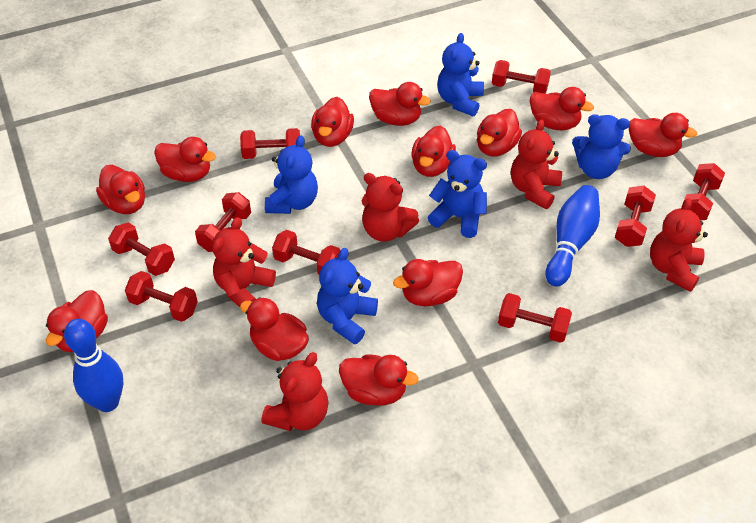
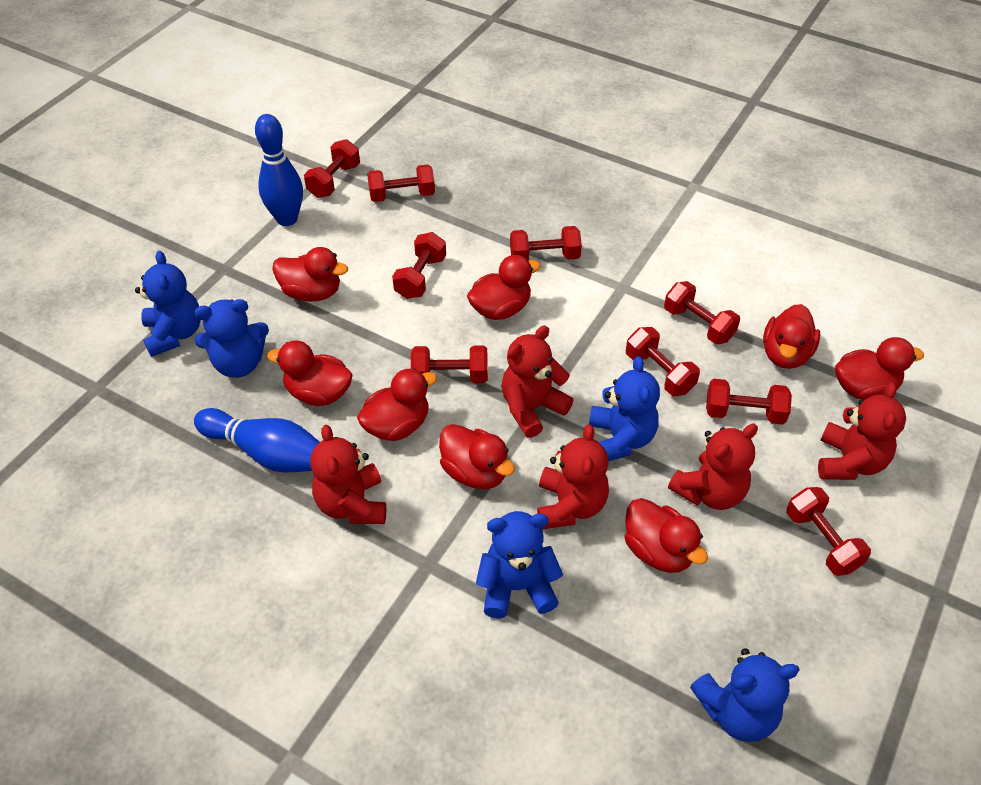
red duck: 12 -> 8

